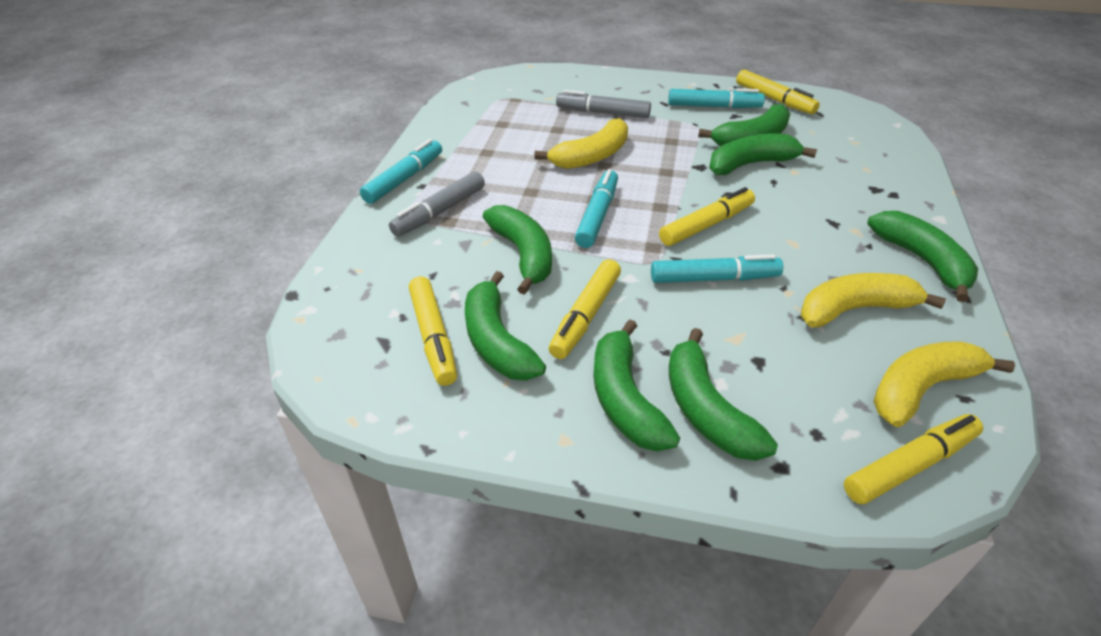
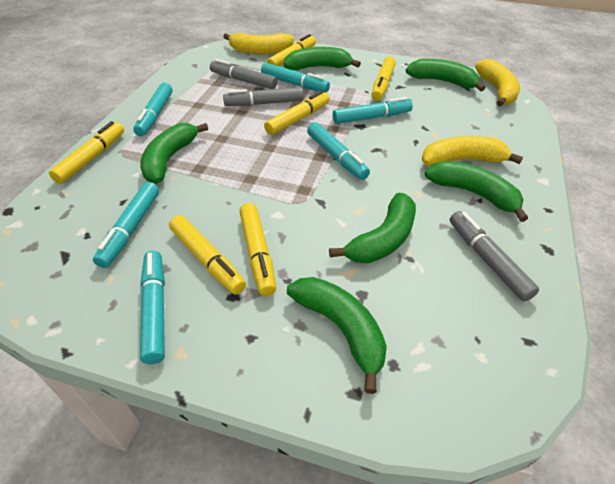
green banana: 7 -> 6
grey marker: 2 -> 3
turquoise marker: 4 -> 6
yellow marker: 5 -> 6

